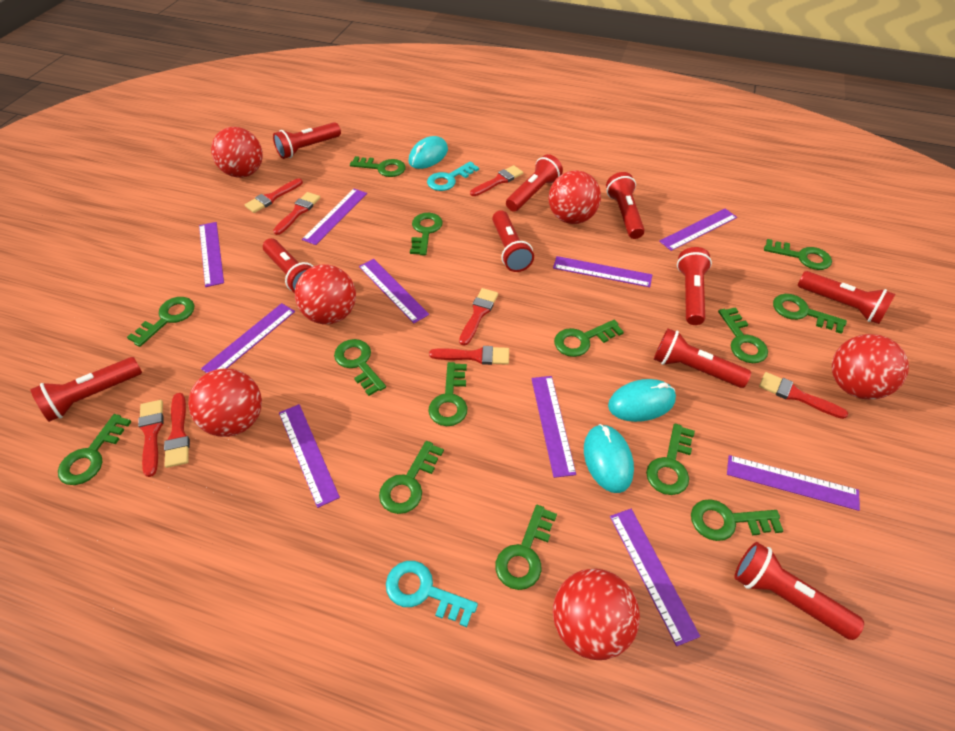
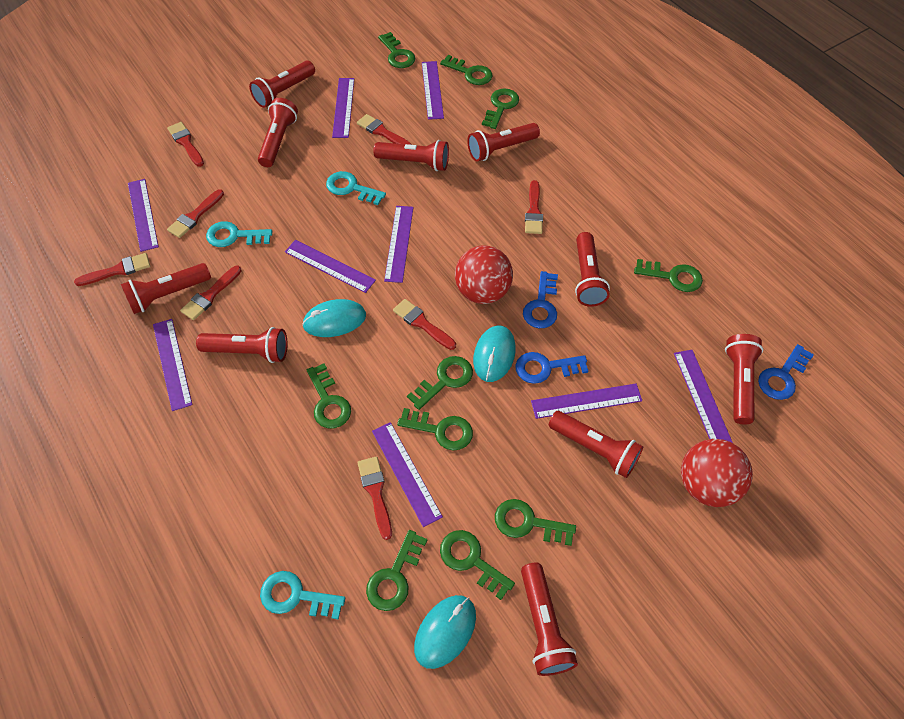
blue key: 0 -> 3
green key: 14 -> 10
purple ruler: 10 -> 9
red ball: 6 -> 2
turquoise key: 2 -> 3

